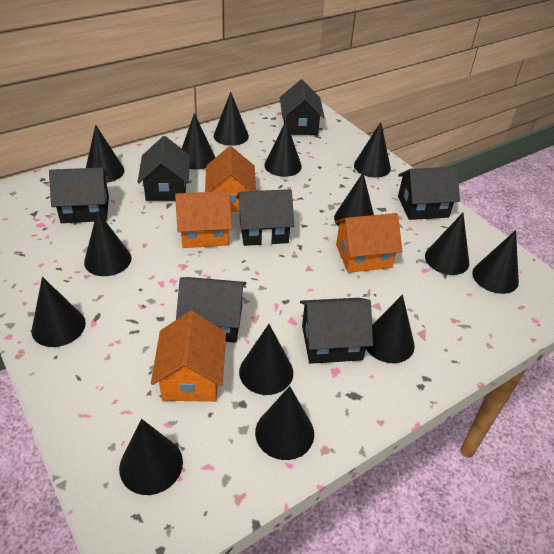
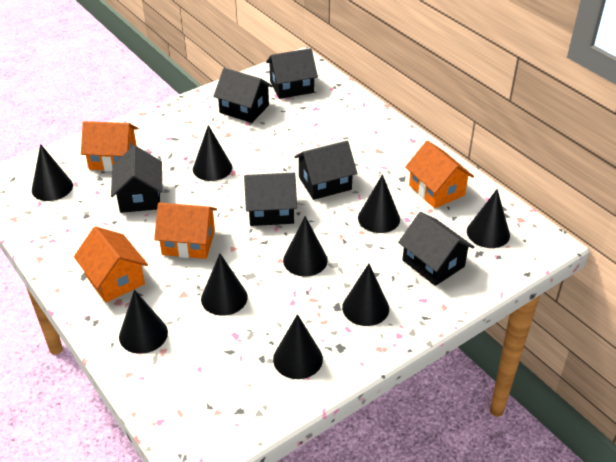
black cone: 14 -> 9
black house: 7 -> 6

